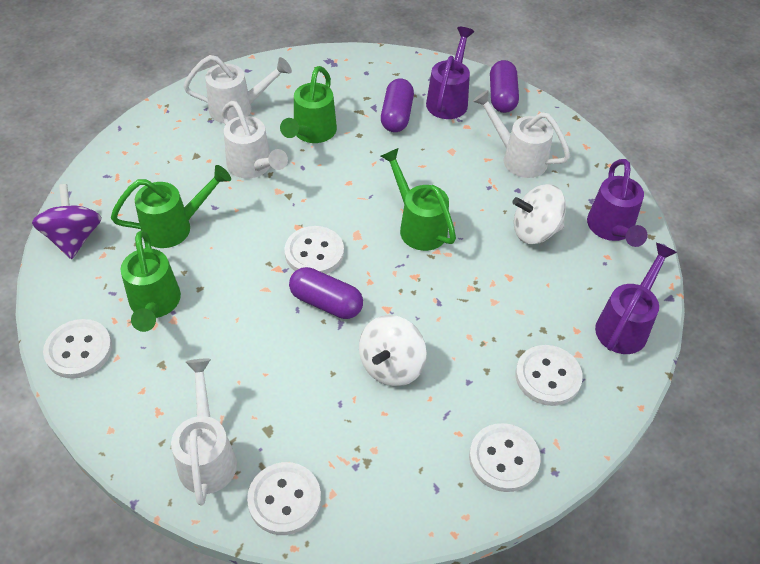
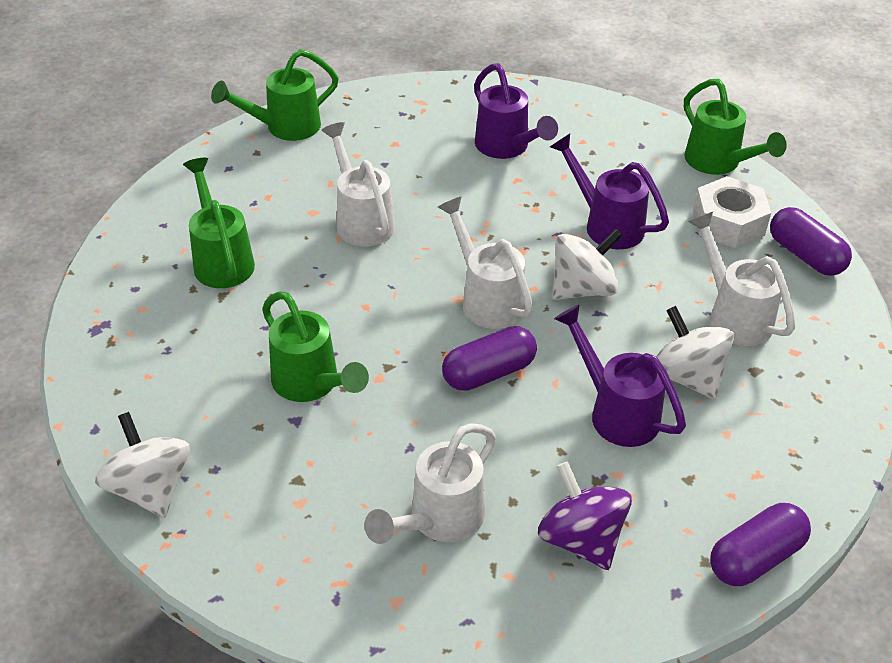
white button: 5 -> 0
white nut: 0 -> 1
white spinning top: 2 -> 3

